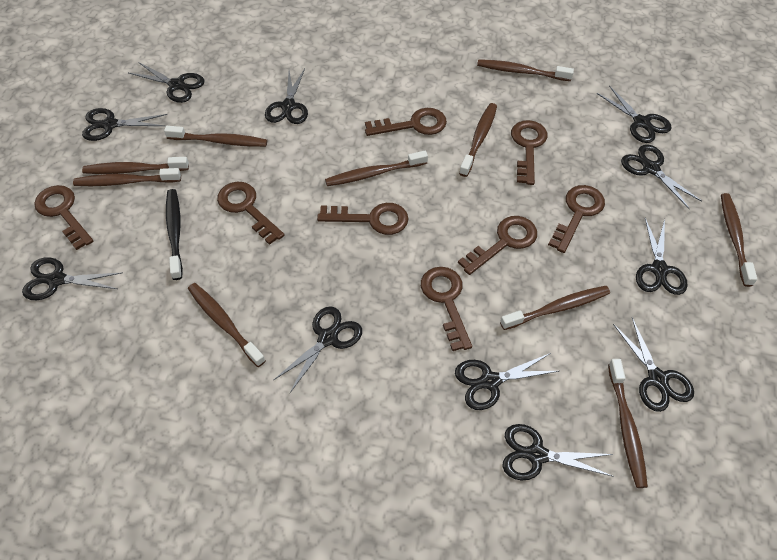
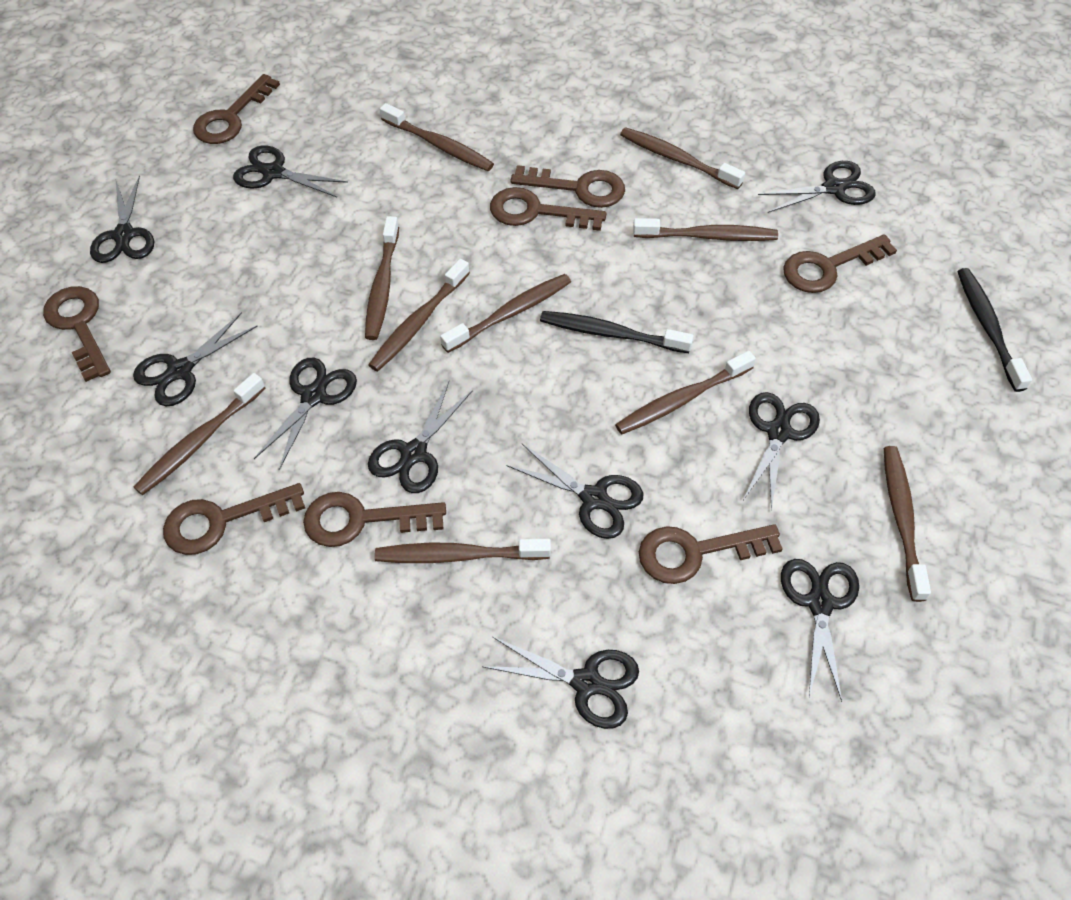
black scissors: 11 -> 10
black toothbrush: 1 -> 2

